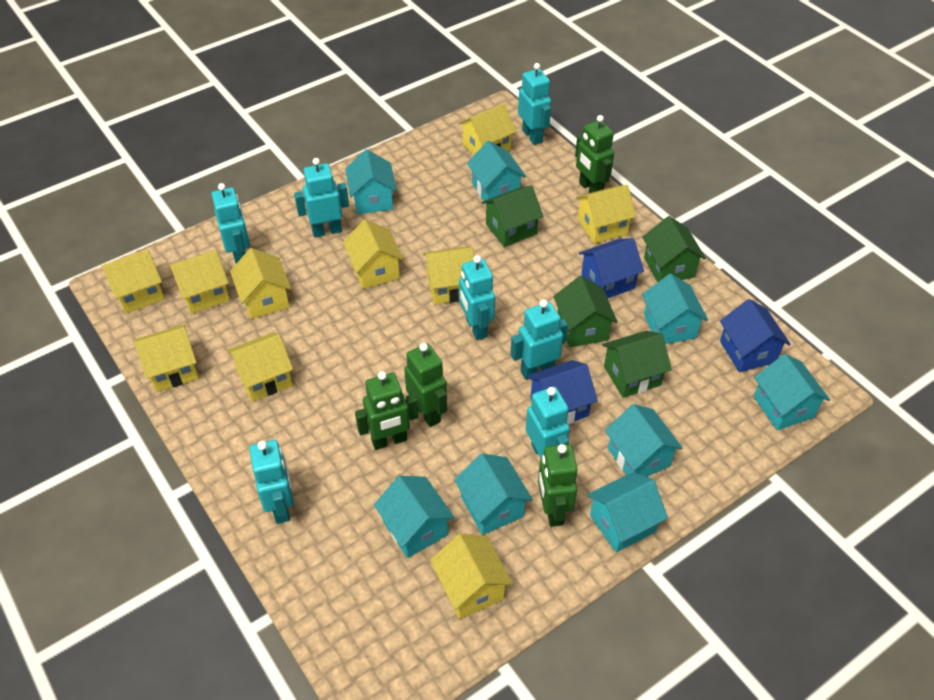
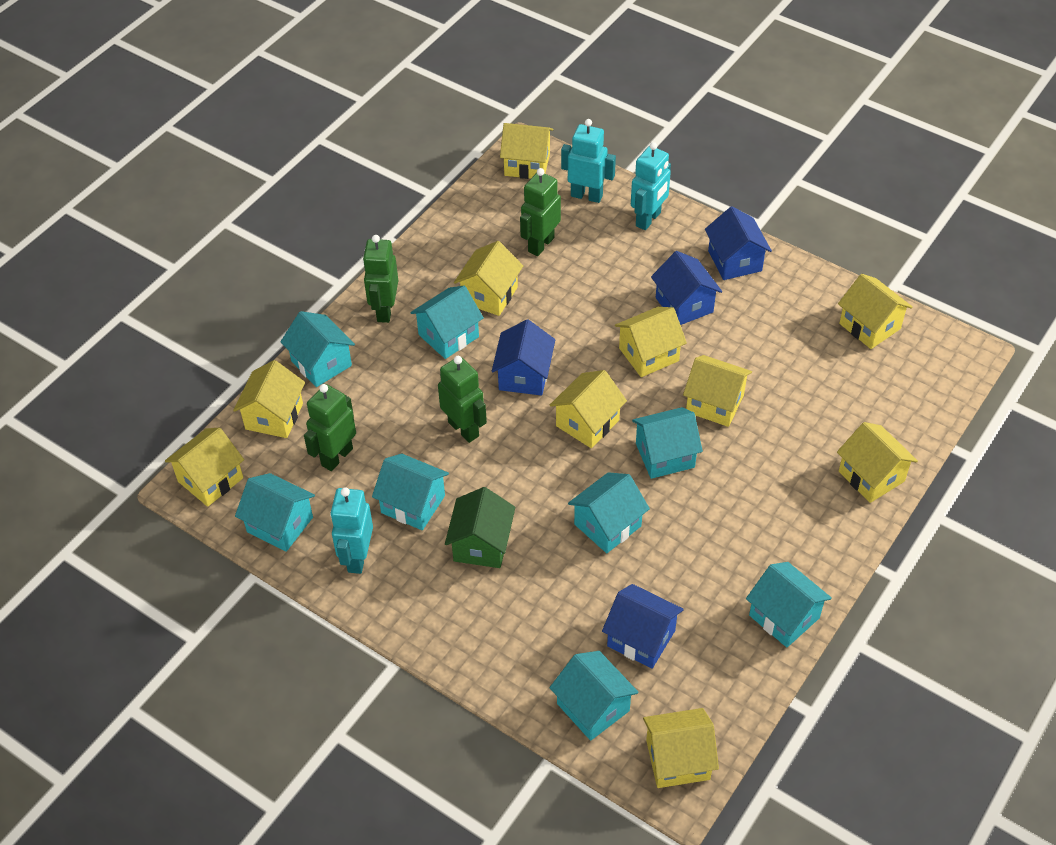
blue house: 3 -> 4
green house: 4 -> 1
turquoise robot: 7 -> 3

